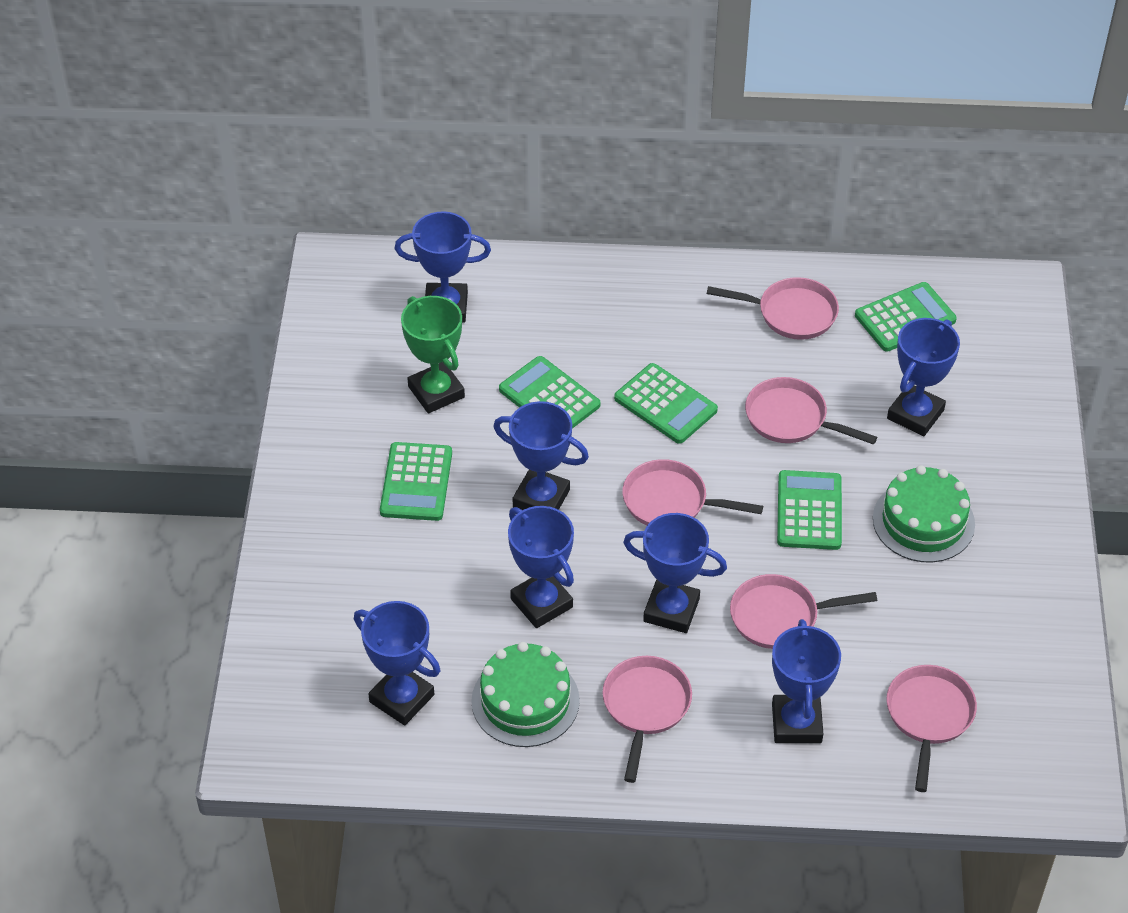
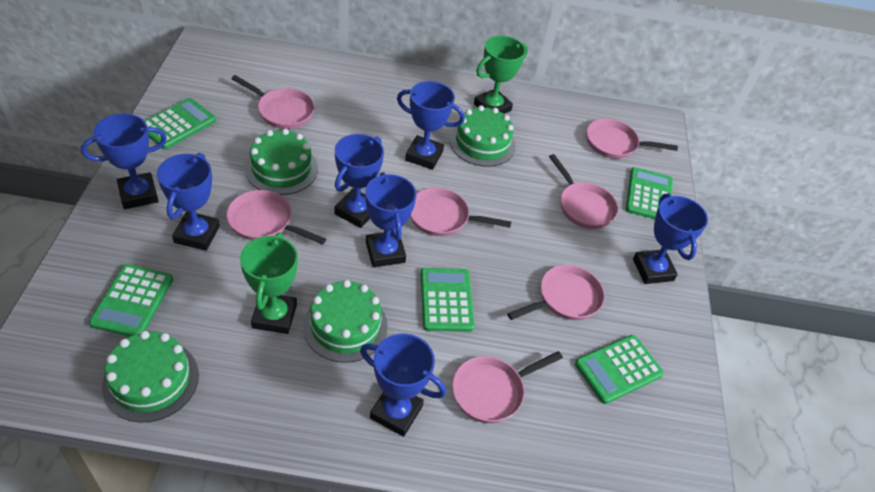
green cake: 2 -> 4
green trophy: 1 -> 2
pink pan: 6 -> 7

